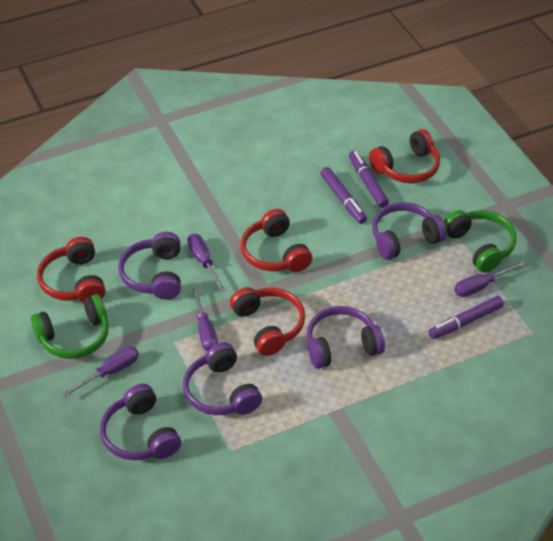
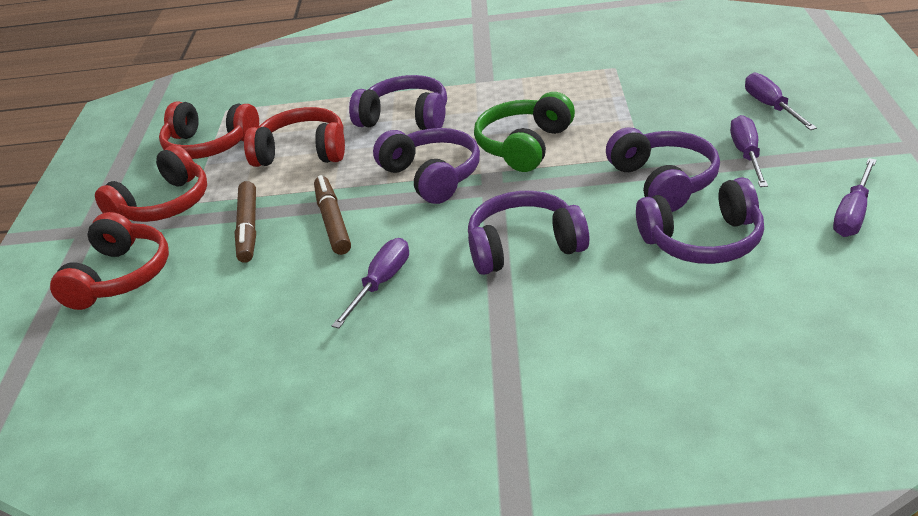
brown marker: 0 -> 2
green headphones: 2 -> 1
purple marker: 3 -> 0

